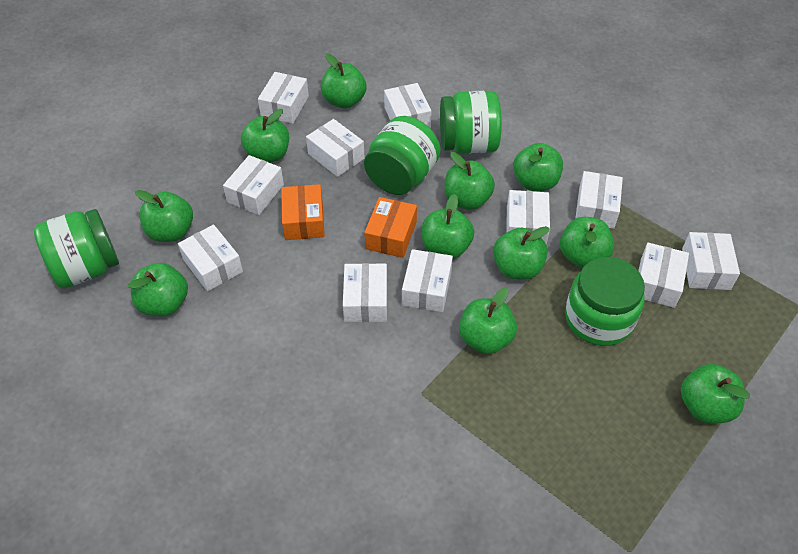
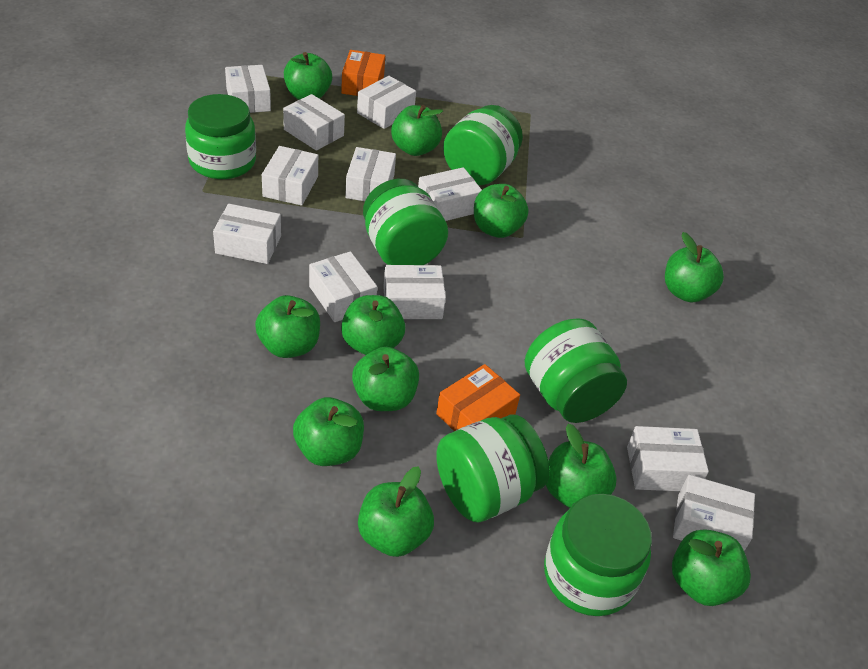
green jar: 4 -> 6

